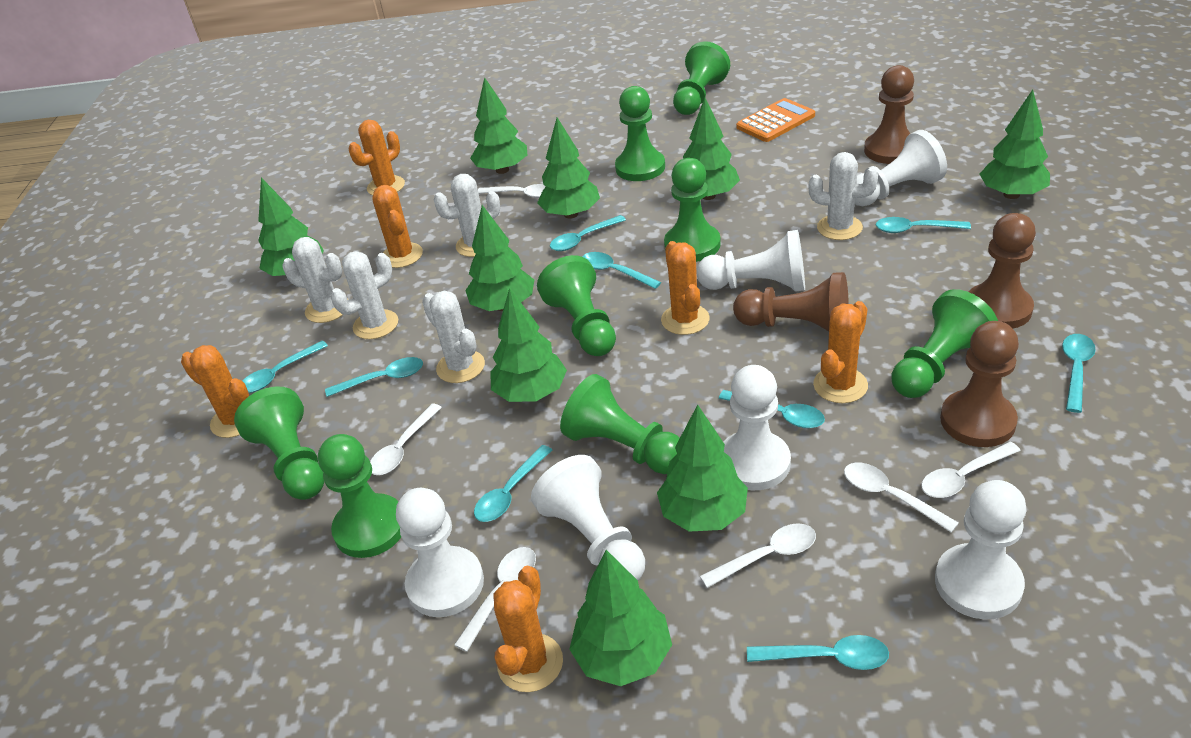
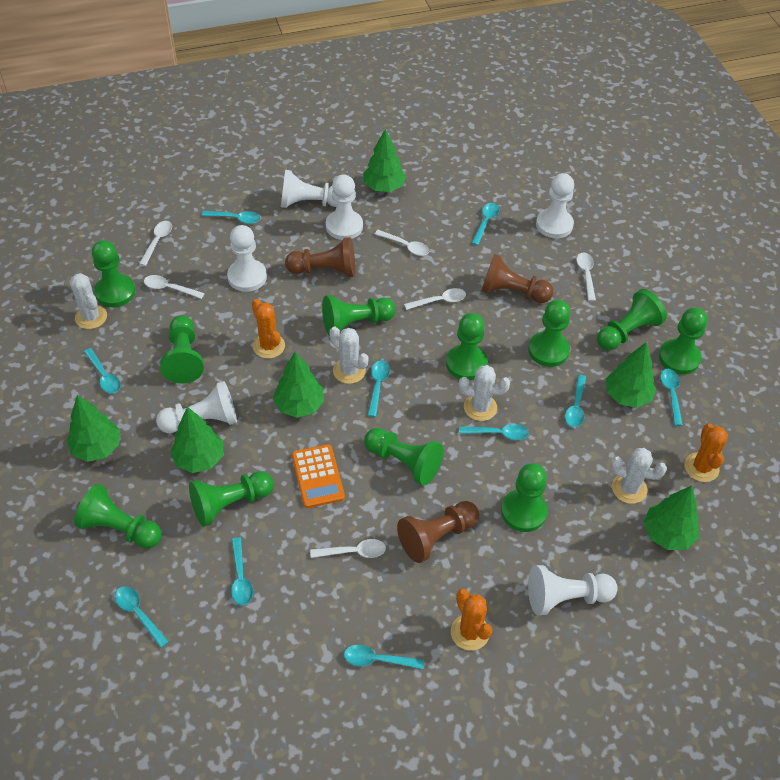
brown pawn: 4 -> 3
green pawn: 8 -> 11
green tree: 9 -> 6
orange cactus: 6 -> 3
turquoise spoon: 9 -> 10
white cactus: 5 -> 4

